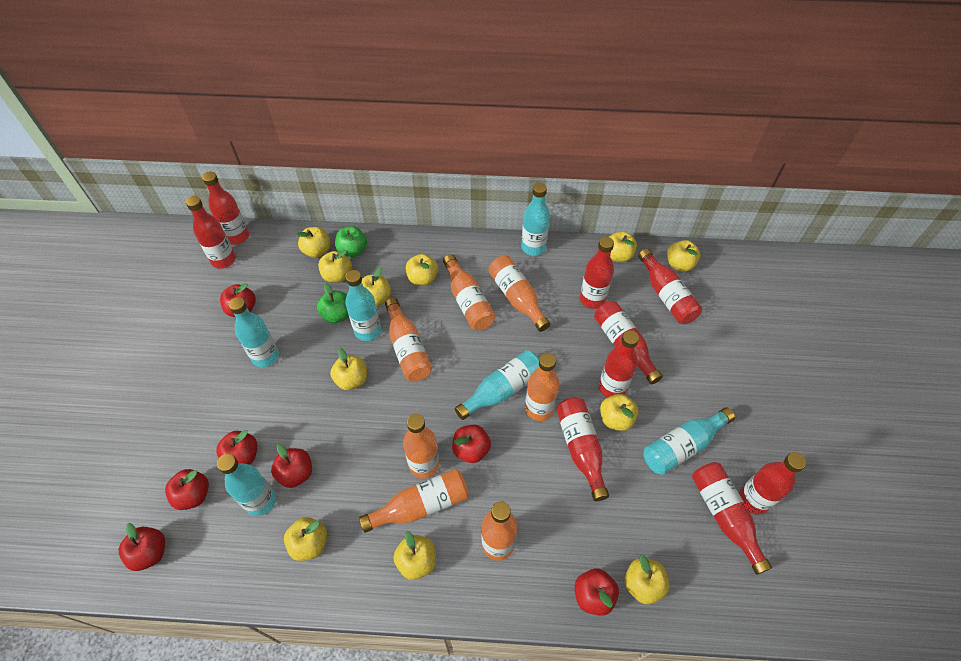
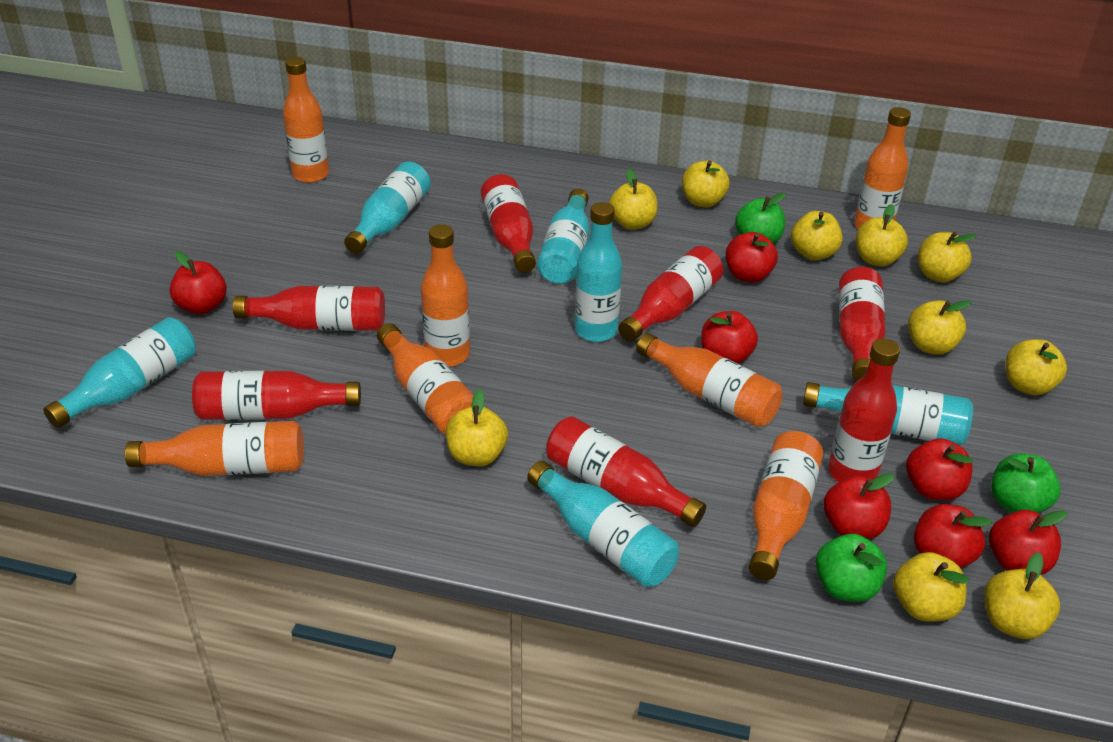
green apple: 2 -> 3
red bottle: 9 -> 7
yellow apple: 11 -> 10

